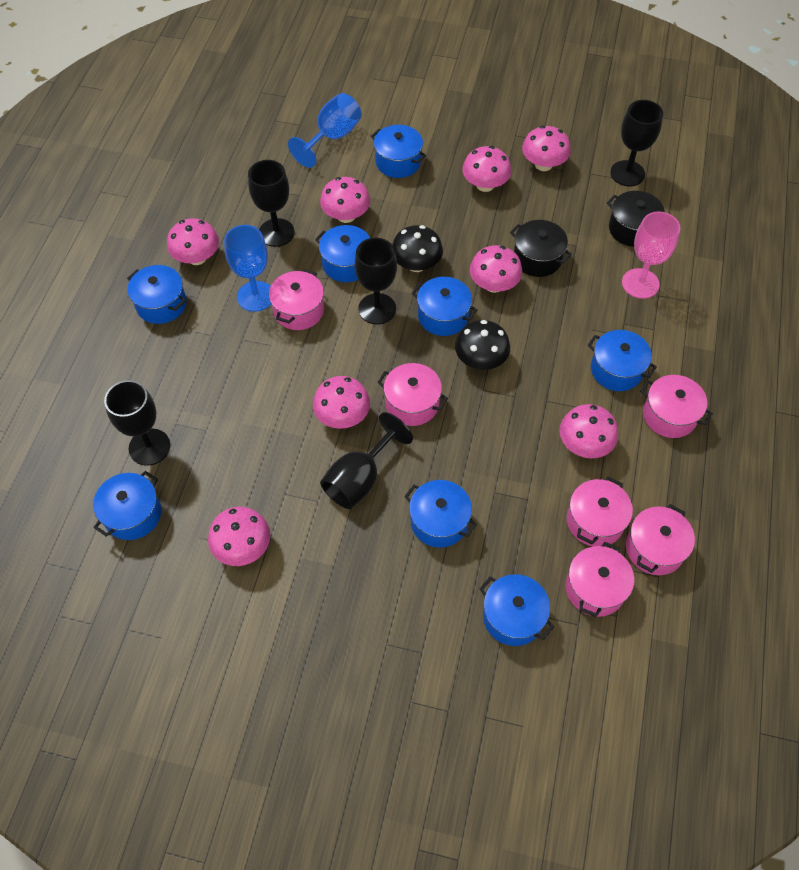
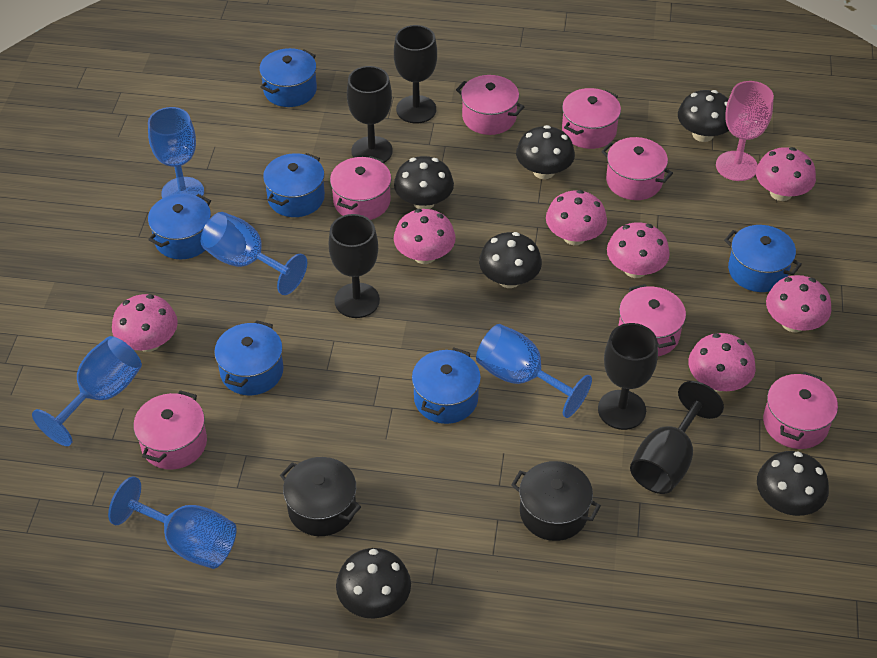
black mushroom: 2 -> 6
blue goblet: 2 -> 5
blue pot: 8 -> 6
pink mushroom: 8 -> 7
pink pot: 6 -> 7

